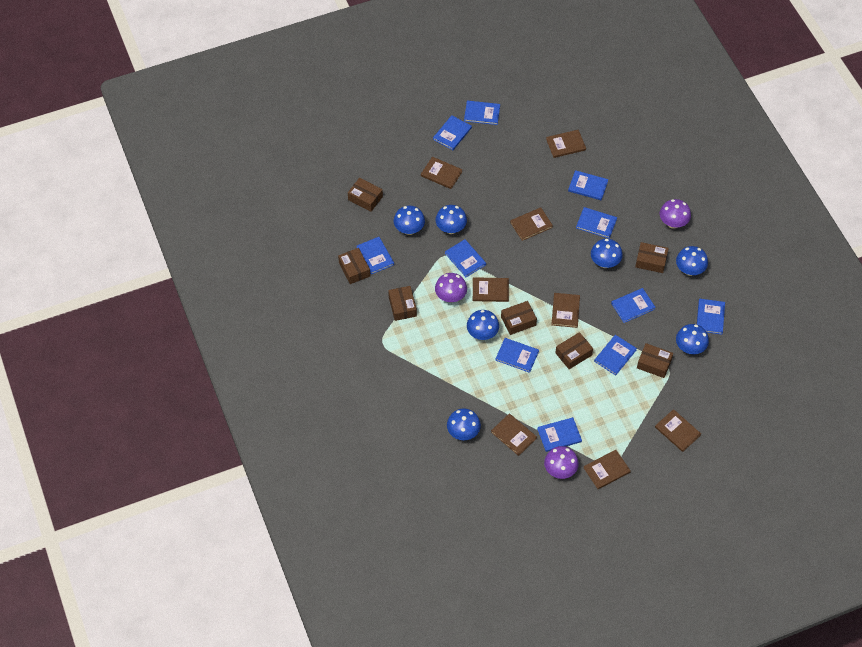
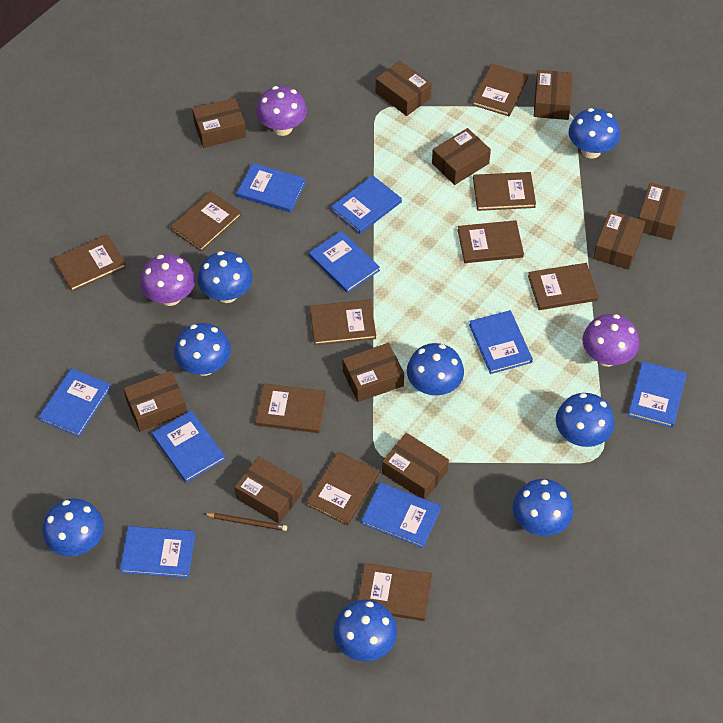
blue book: 11 -> 9
blue mushroom: 7 -> 8
brown book: 8 -> 10
brown box: 7 -> 10
brown pencil: 0 -> 1

